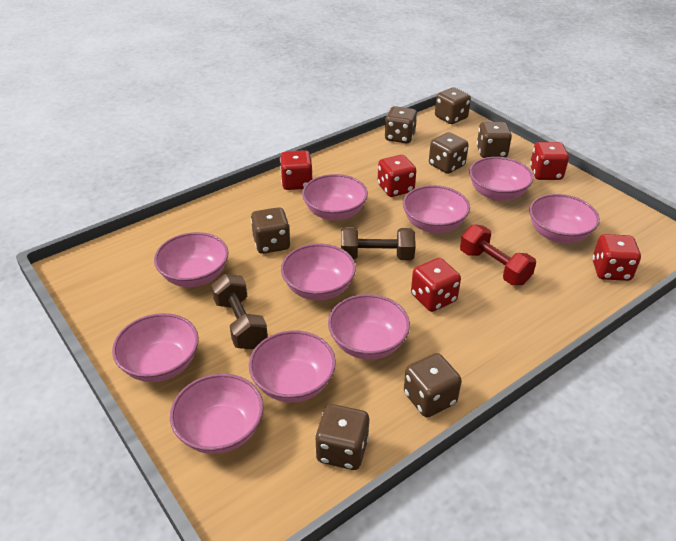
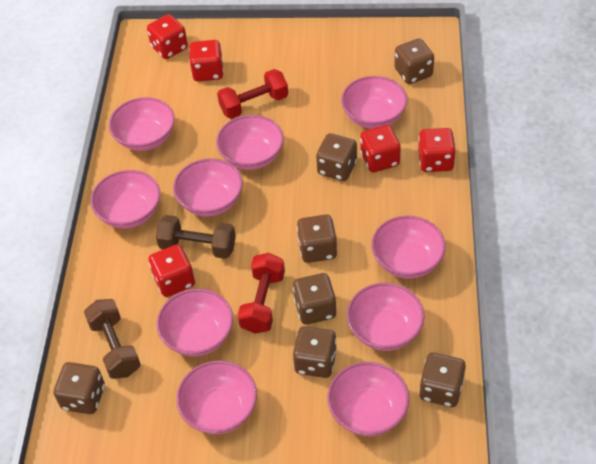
red dumbbell: 1 -> 2

